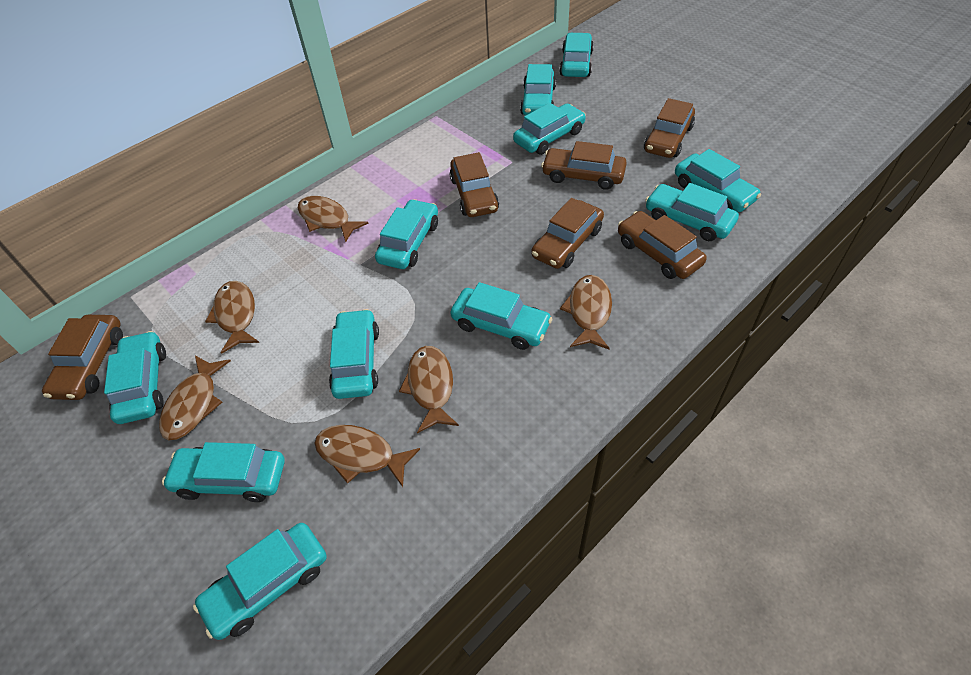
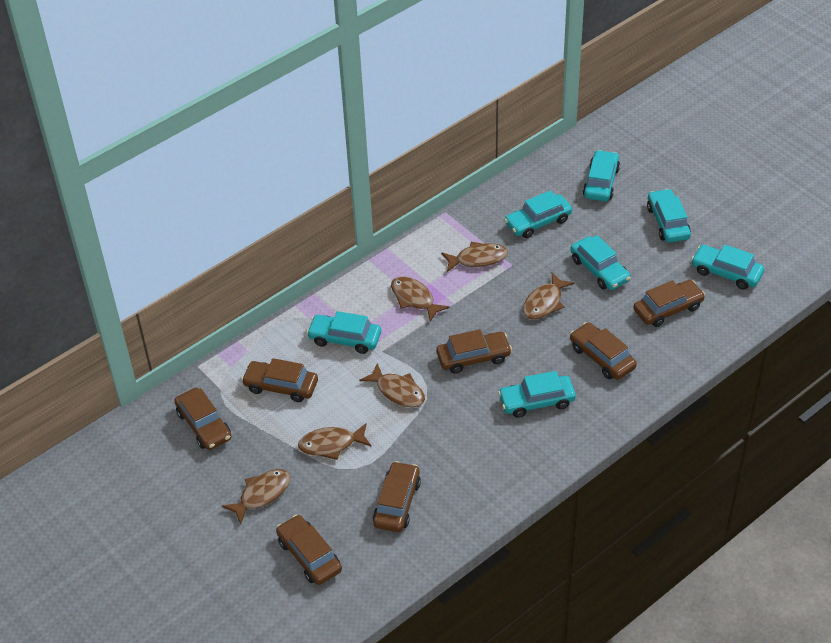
brown car: 6 -> 7
turquoise car: 11 -> 7

